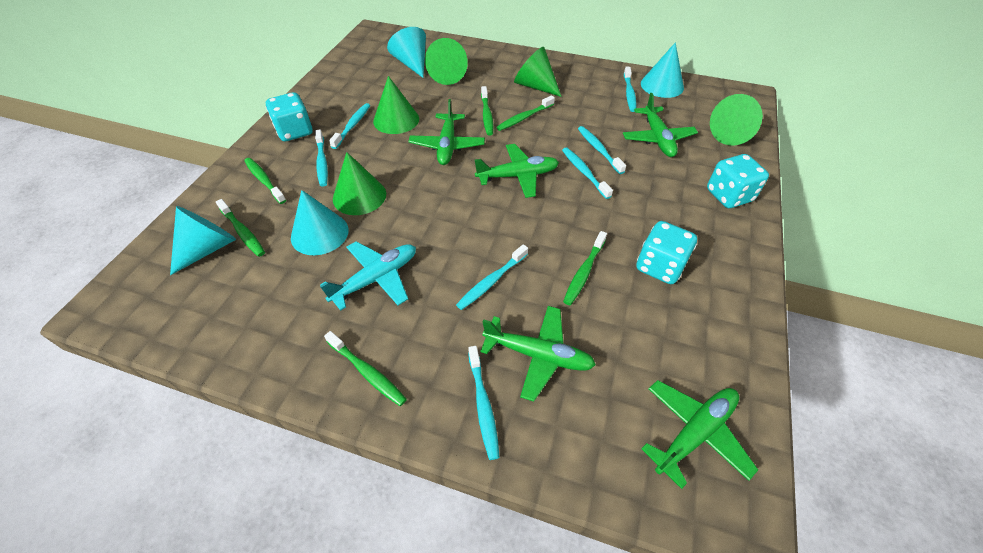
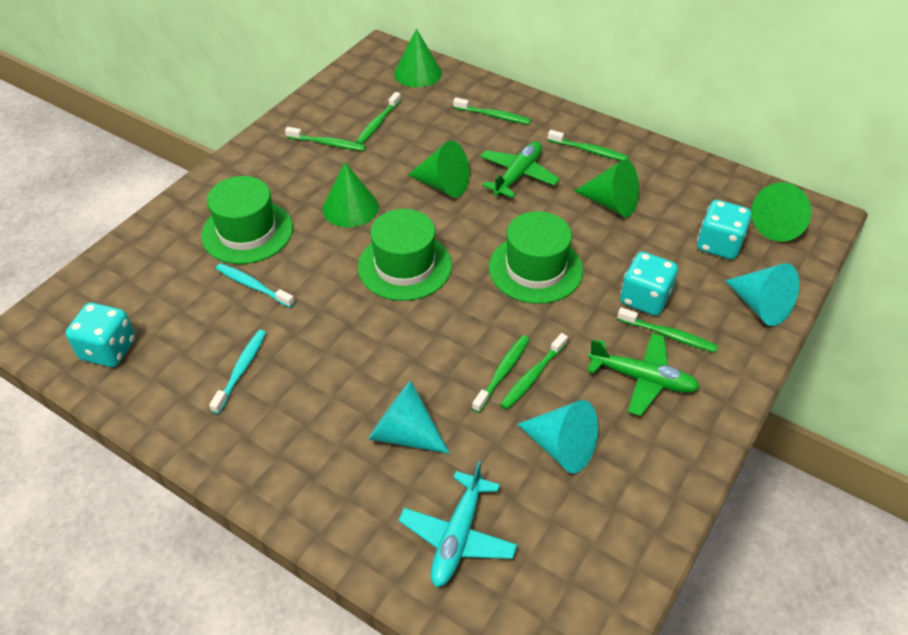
green hat: 0 -> 3
green plane: 5 -> 2
green toothbrush: 6 -> 7
turquoise cone: 4 -> 3
turquoise toothbrush: 7 -> 2

